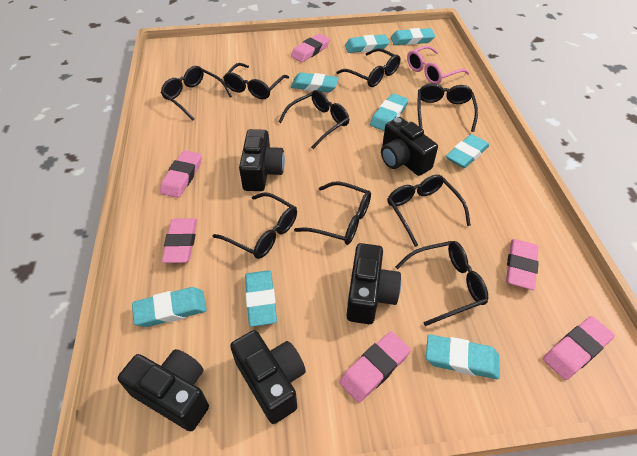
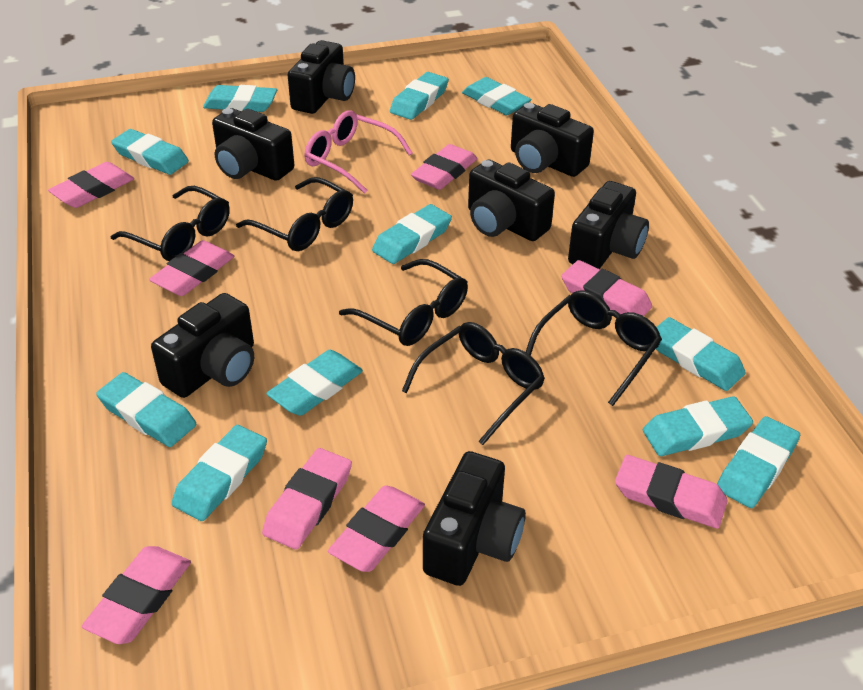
black camera: 5 -> 7
black glasses: 9 -> 5
pink eraser: 6 -> 8
turquoise eraser: 8 -> 11

